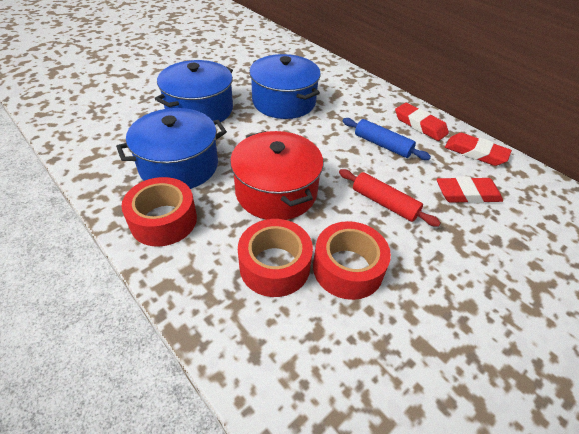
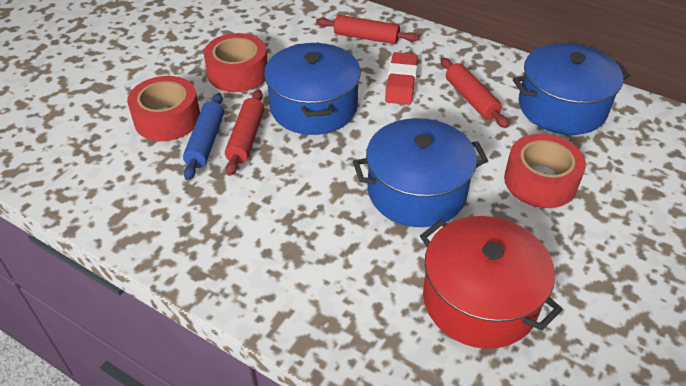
red eraser: 3 -> 1
red rolling pin: 1 -> 3

